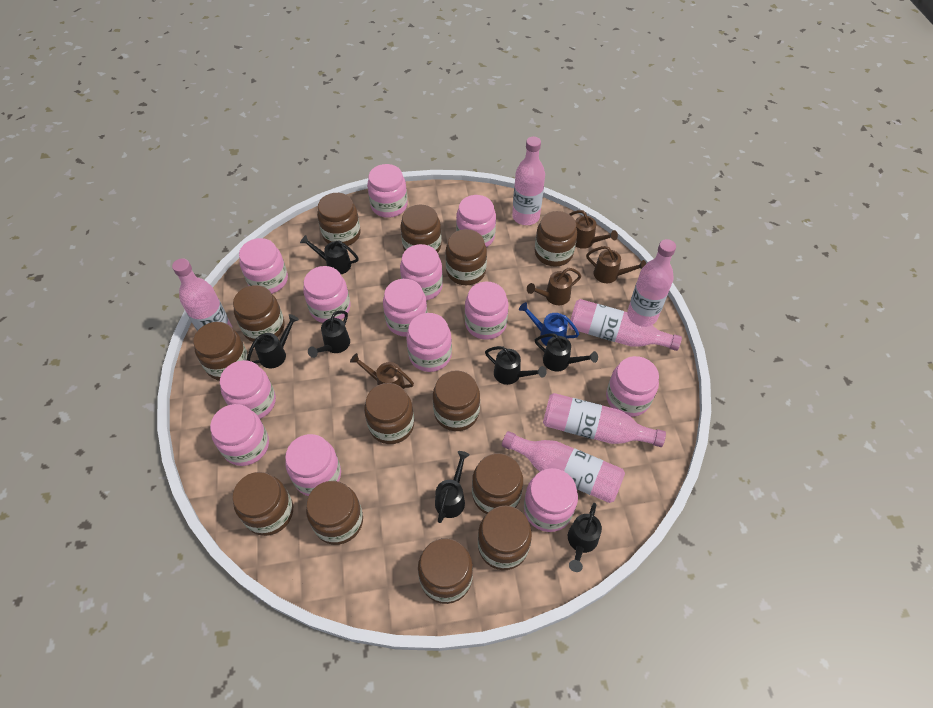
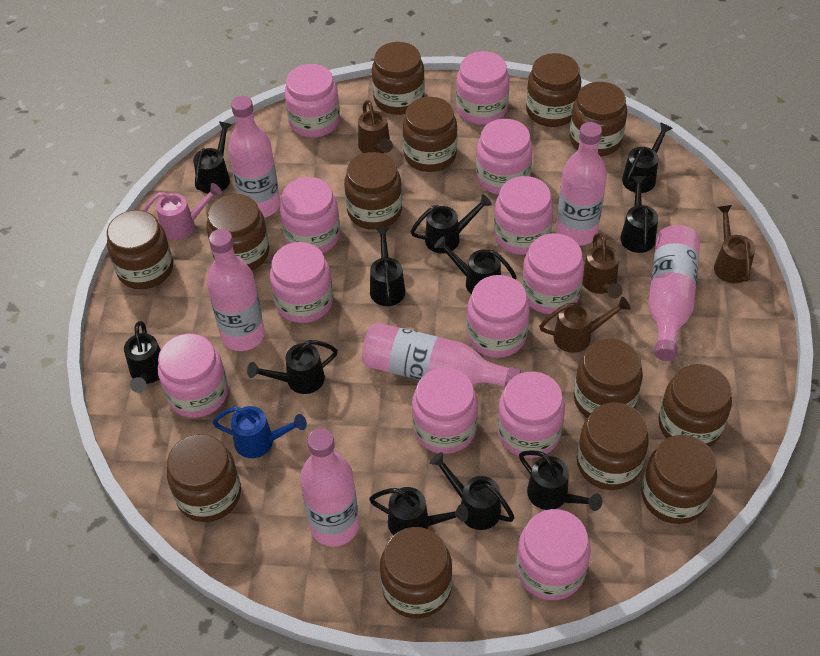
black watering can: 7 -> 11
pink jar: 13 -> 12
pink watering can: 0 -> 1

